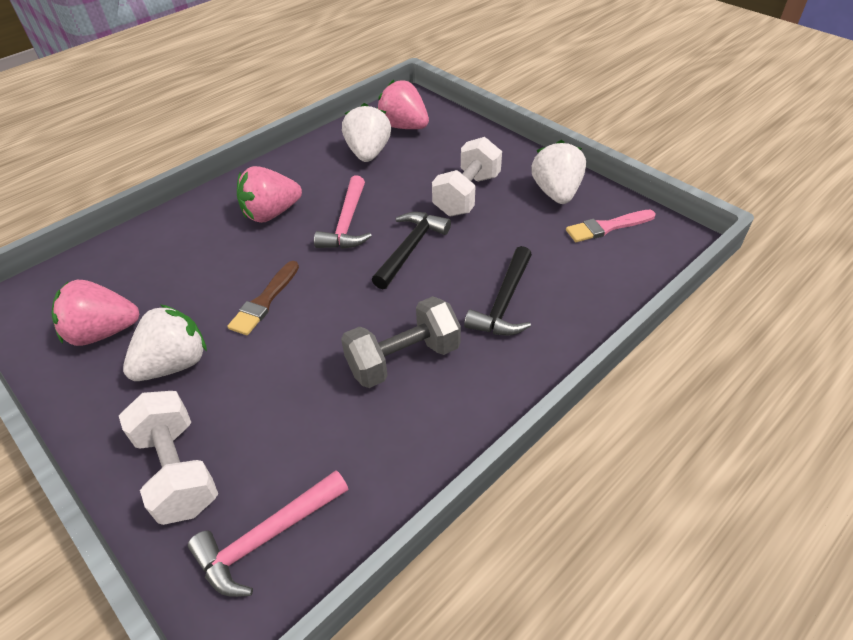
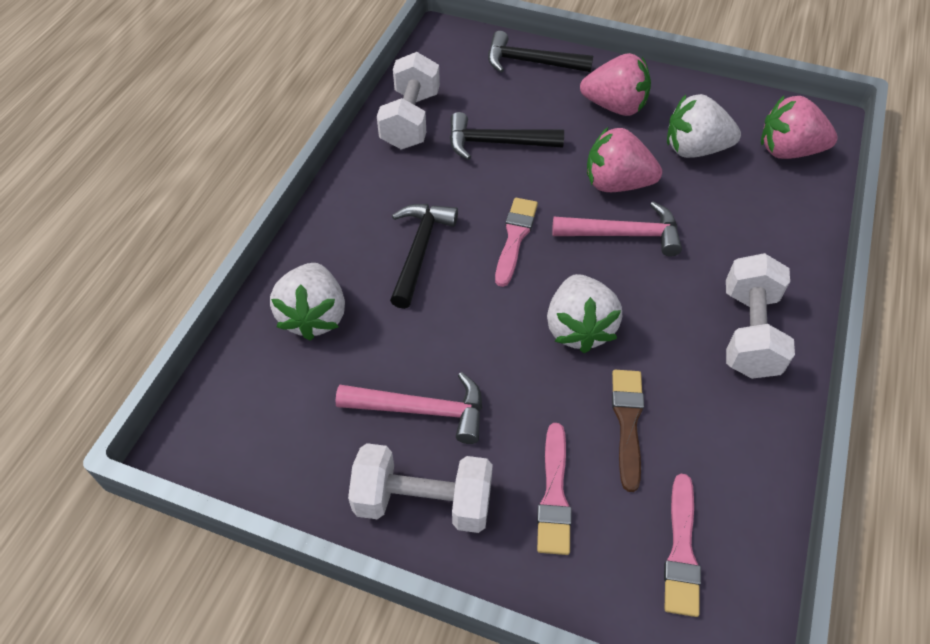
black hammer: 2 -> 3
grey dumbbell: 1 -> 0
pink brush: 1 -> 3
white dumbbell: 2 -> 3

